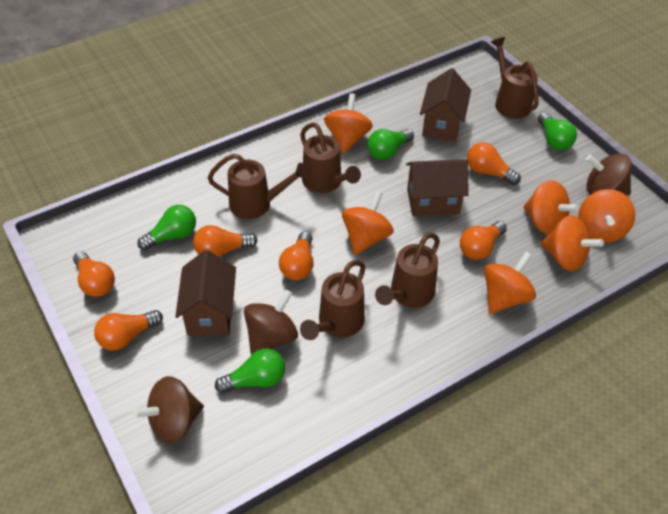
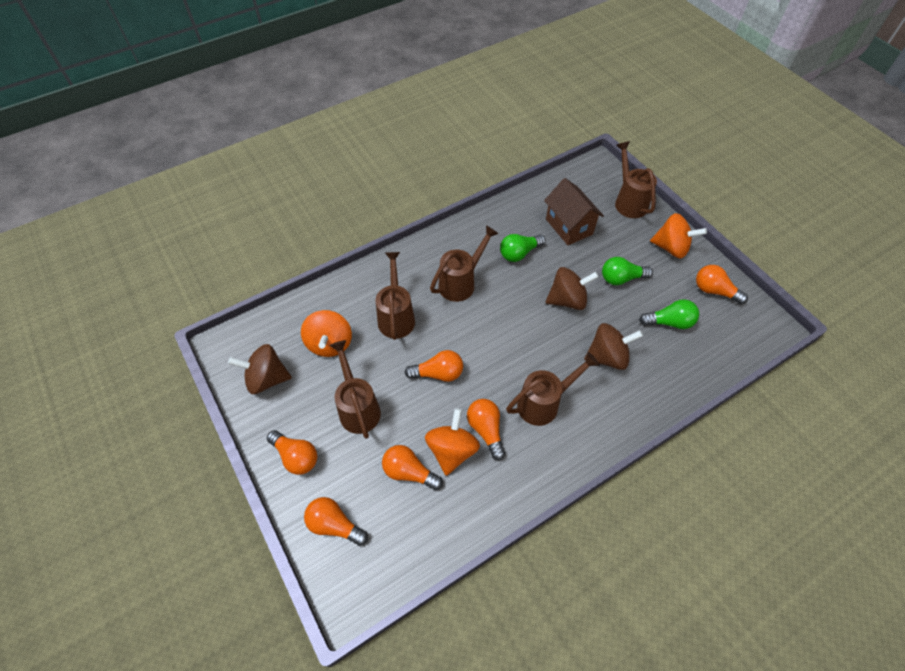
brown house: 3 -> 1
green light bulb: 4 -> 3
orange spinning top: 6 -> 3

